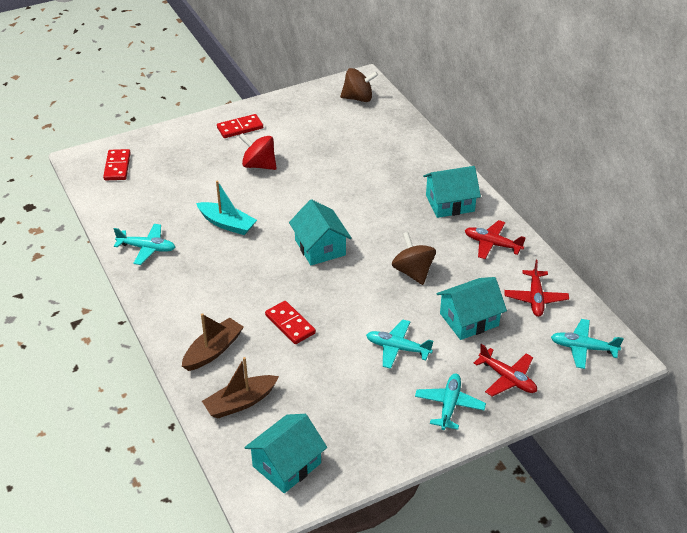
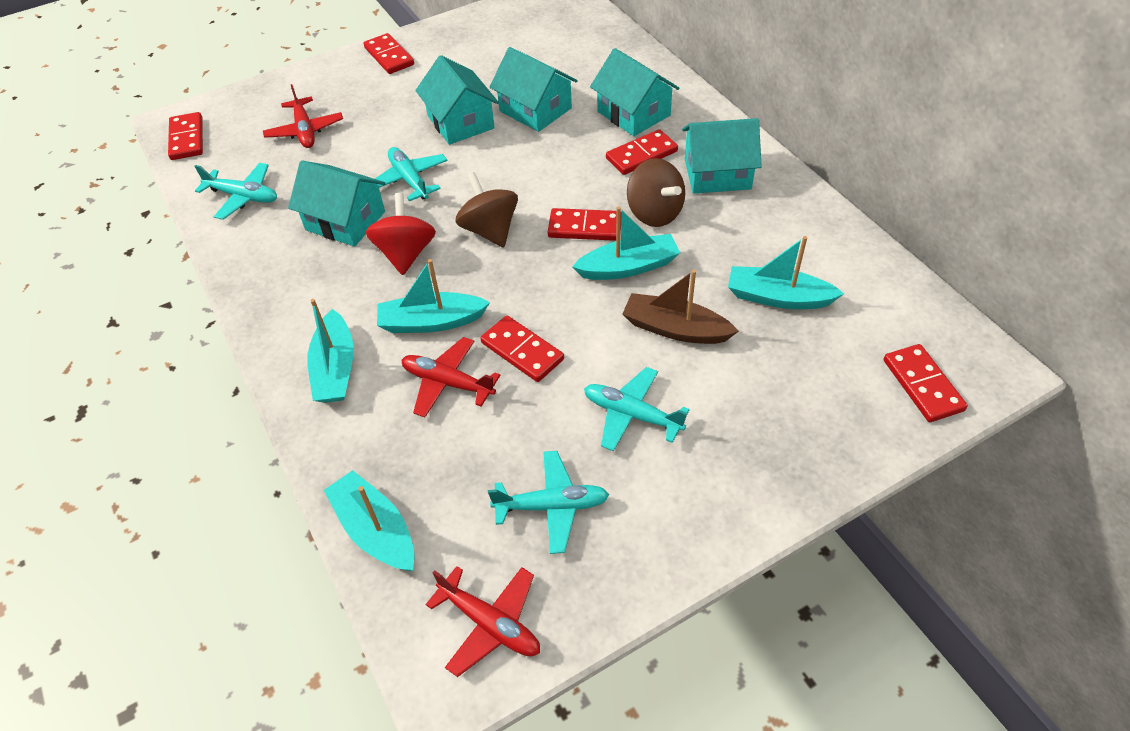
brown boat: 2 -> 1
red domino: 3 -> 6
turquoise boat: 1 -> 5
turquoise house: 4 -> 5

